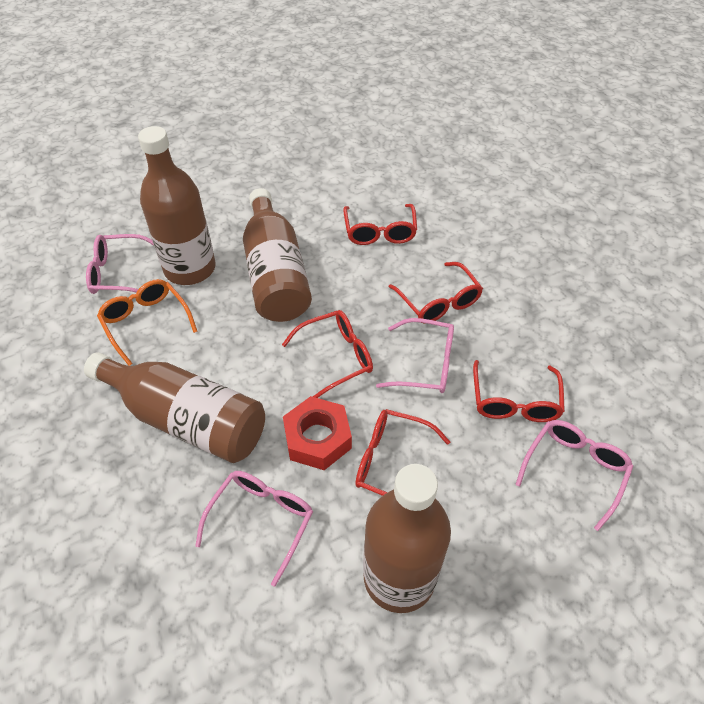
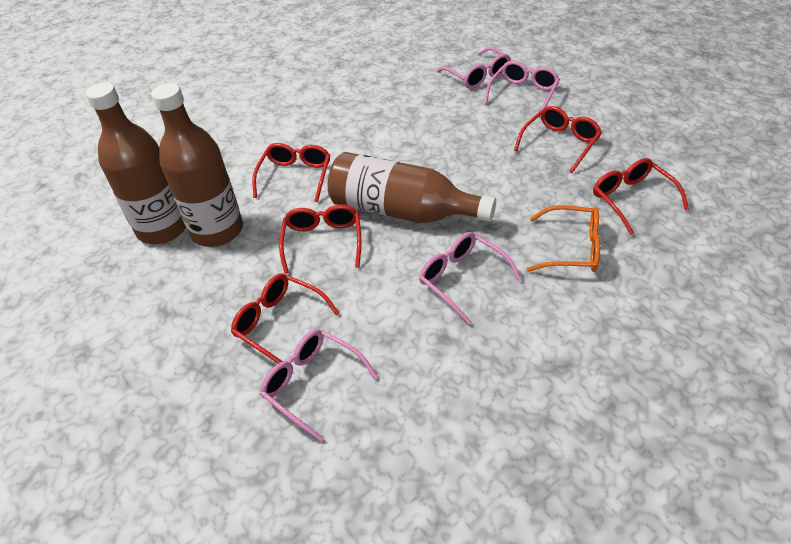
brown bottle: 4 -> 3
red nut: 1 -> 0

